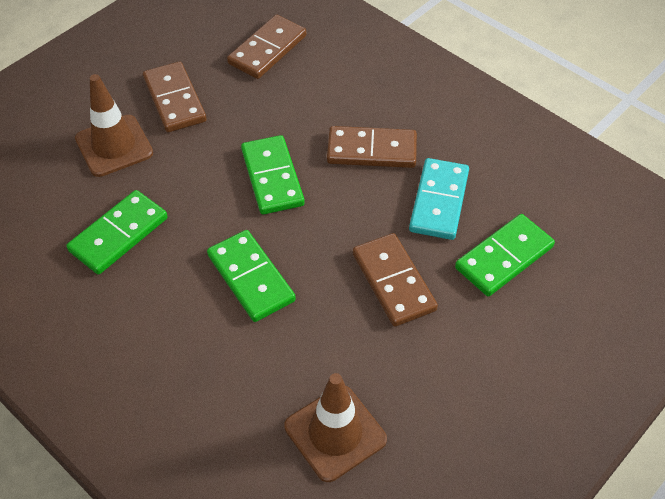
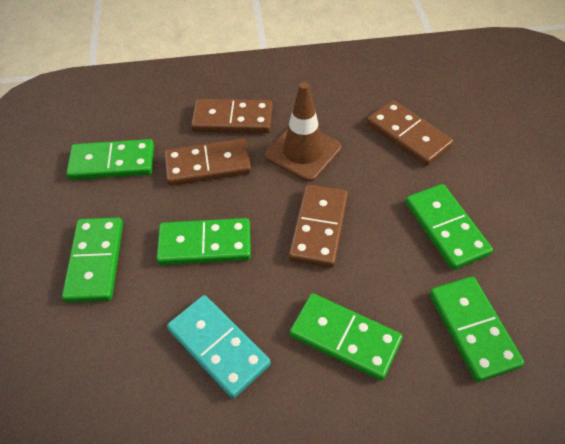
brown traffic cone: 2 -> 1
green domino: 4 -> 6

